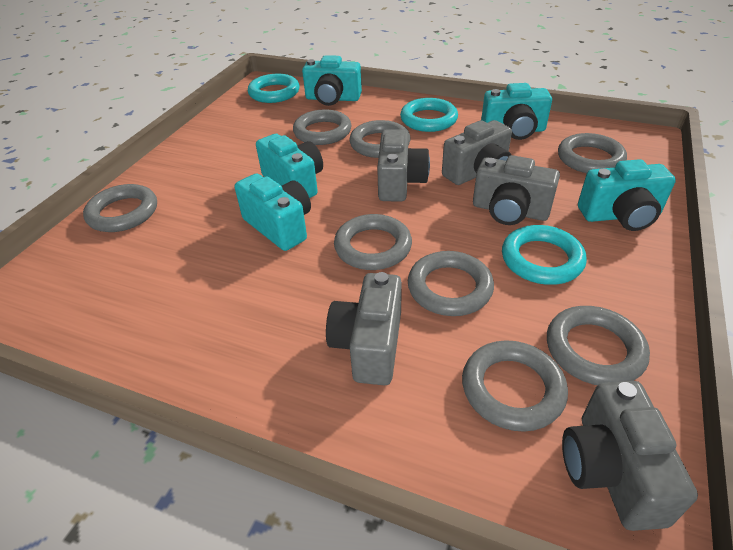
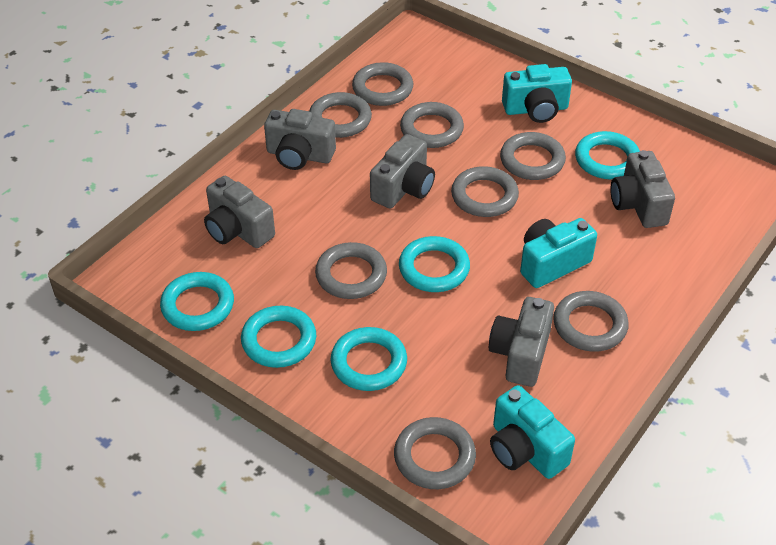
turquoise camera: 5 -> 3
turquoise ring: 3 -> 5

